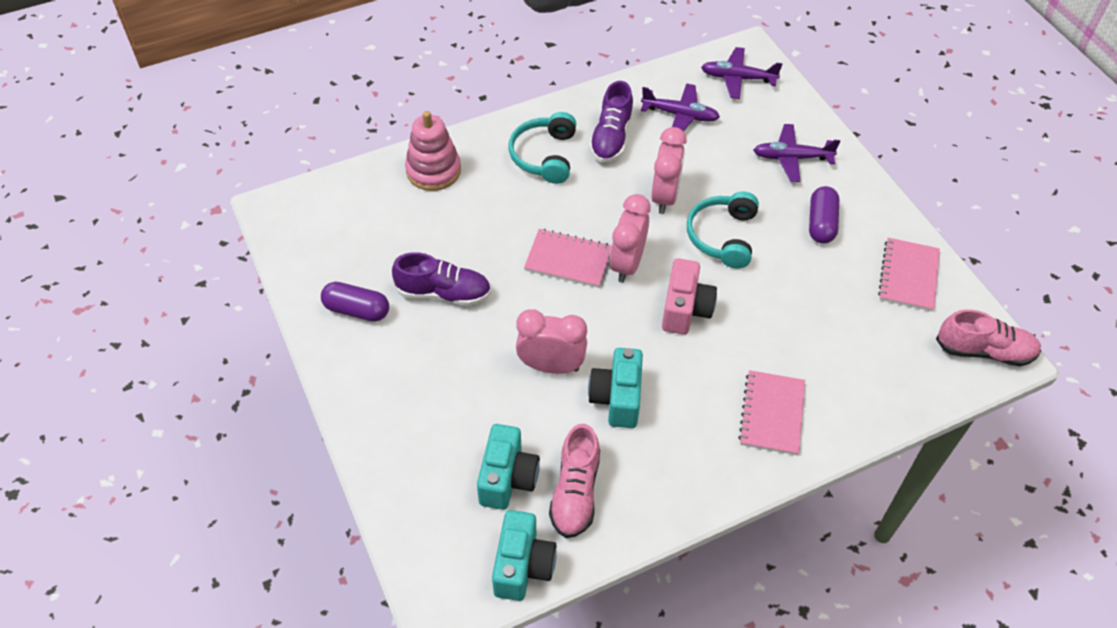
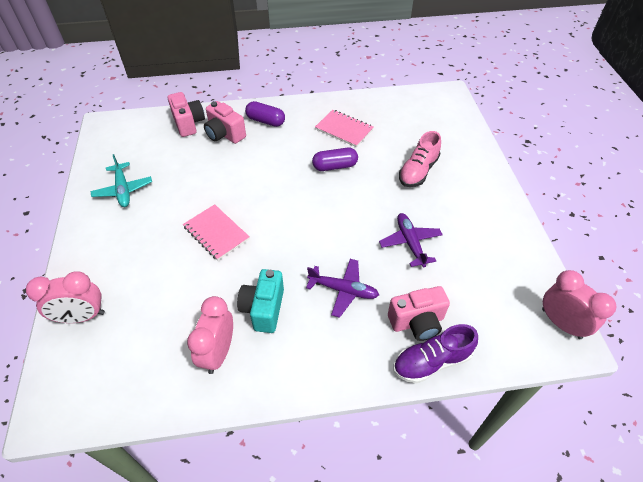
pink camera: 1 -> 3
pink notebook: 3 -> 2
pink shoe: 2 -> 1
pink stacking toy: 1 -> 0
purple plane: 3 -> 2
purple shoe: 2 -> 1
turquoise camera: 3 -> 1
turquoise headphones: 2 -> 0
turquoise plane: 0 -> 1

